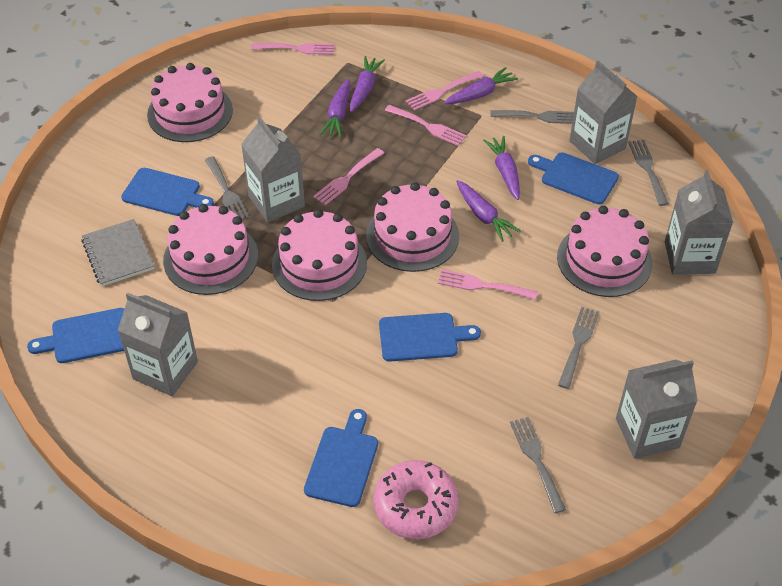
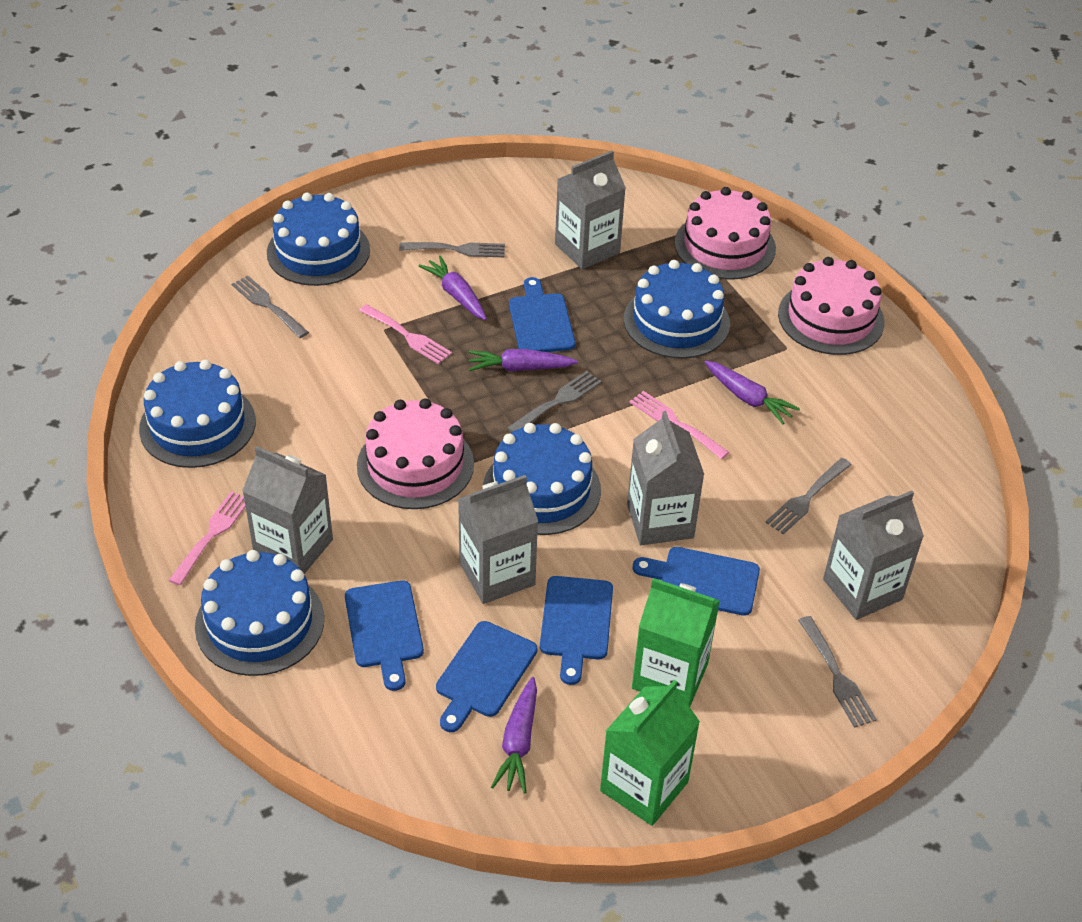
blue cake: 0 -> 5
green carton: 0 -> 2
grey notebook: 1 -> 0
pink cake: 5 -> 3
pink donut: 1 -> 0
pink fork: 5 -> 3
purple carrot: 5 -> 4

